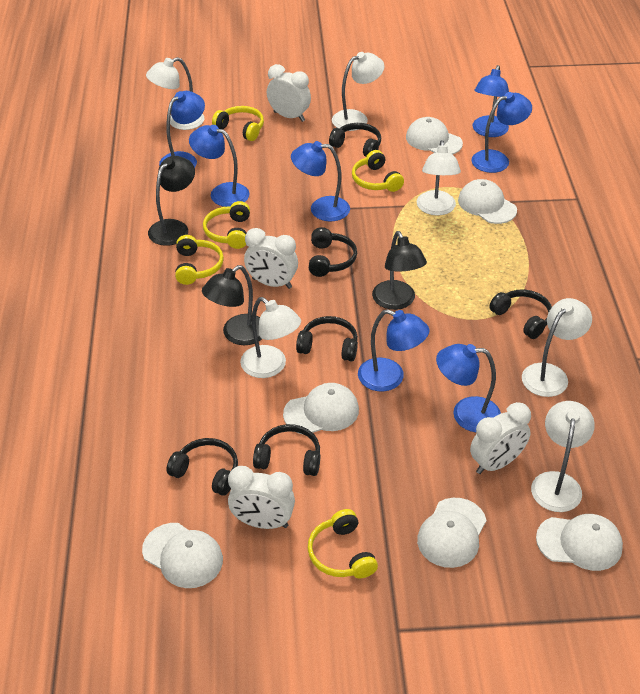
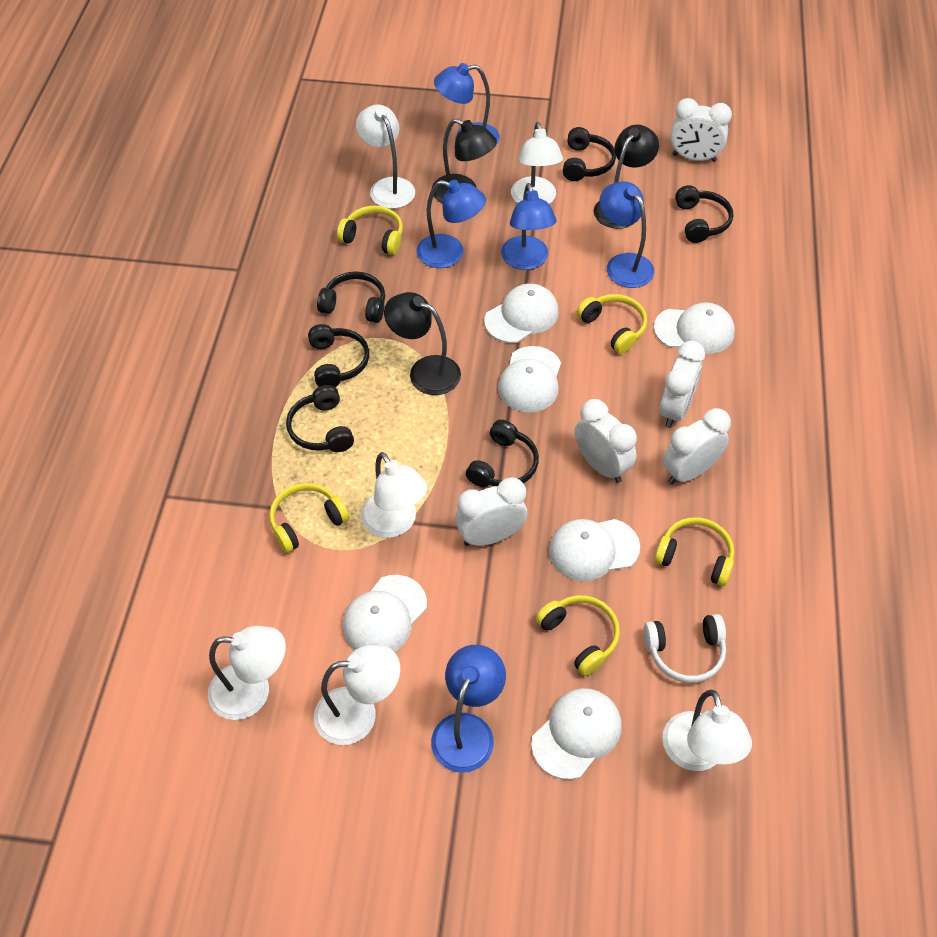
blue lamp: 7 -> 5
white clock: 4 -> 5
white headphones: 0 -> 1

